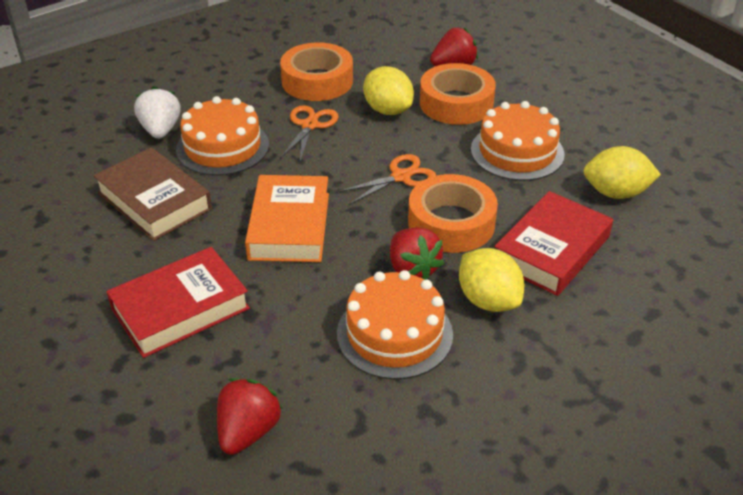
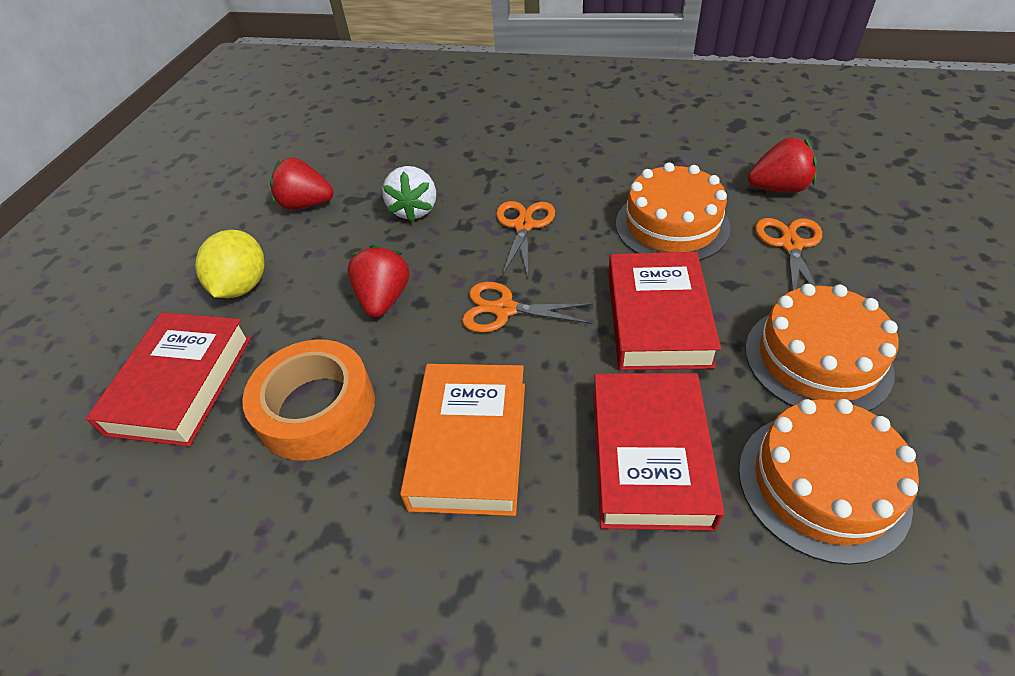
brown book: 1 -> 0
orange scissors: 2 -> 3
orange tape: 3 -> 1
red book: 2 -> 3
yellow lemon: 3 -> 1

